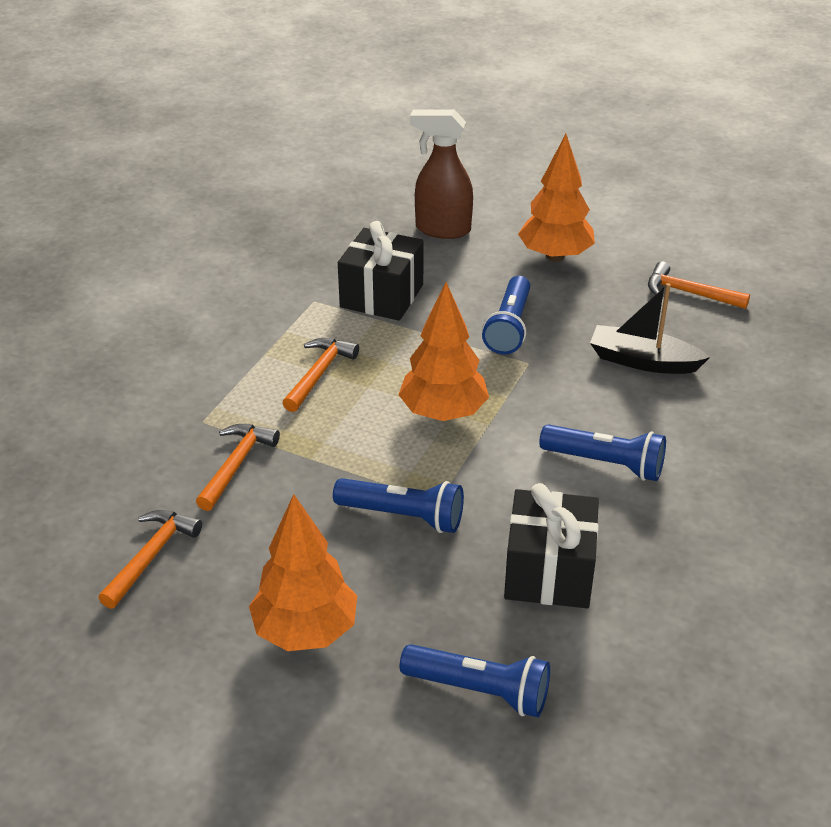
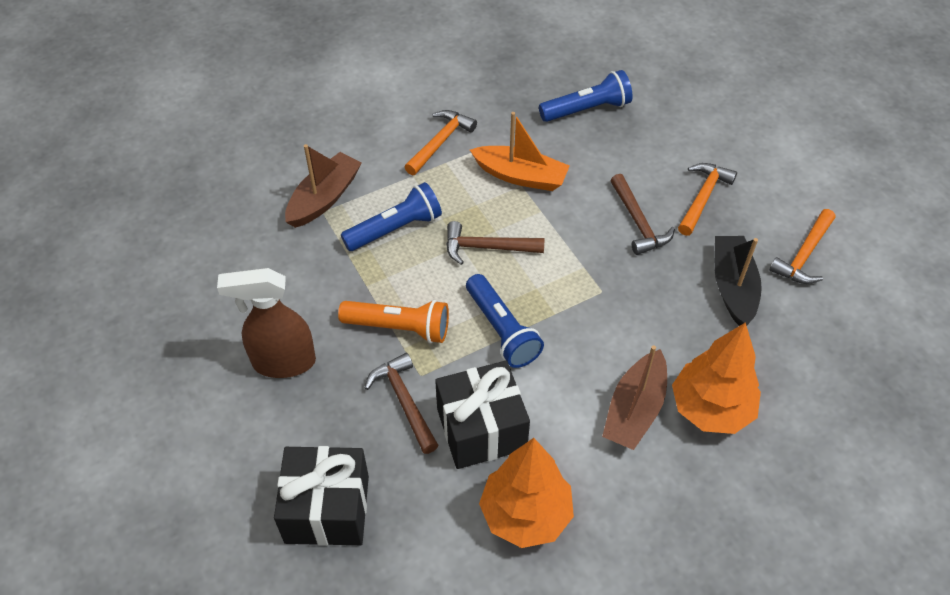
blue flashlight: 4 -> 3
brown boat: 0 -> 2
brown hammer: 0 -> 3
orange boat: 0 -> 1
orange flashlight: 0 -> 1
orange hammer: 4 -> 3
orange tree: 3 -> 2

